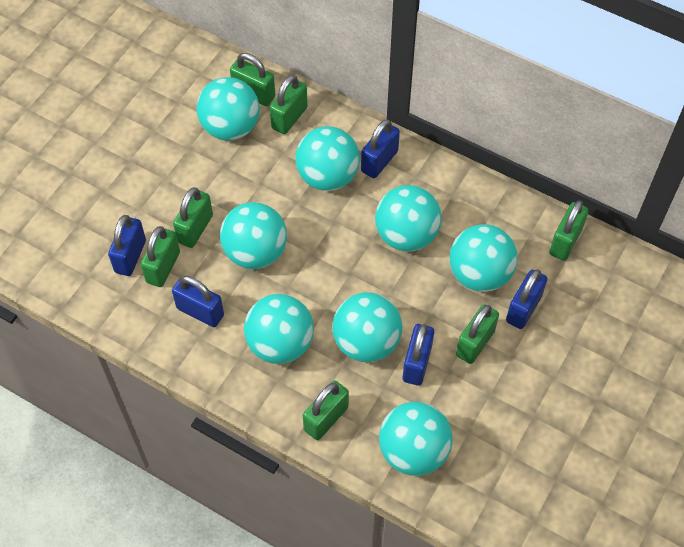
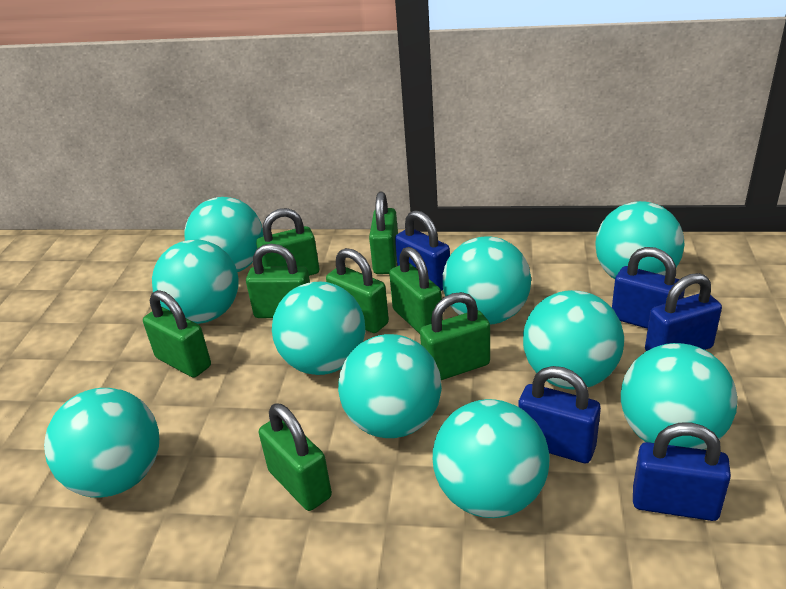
green padlock: 7 -> 8
turquoise ball: 8 -> 10

